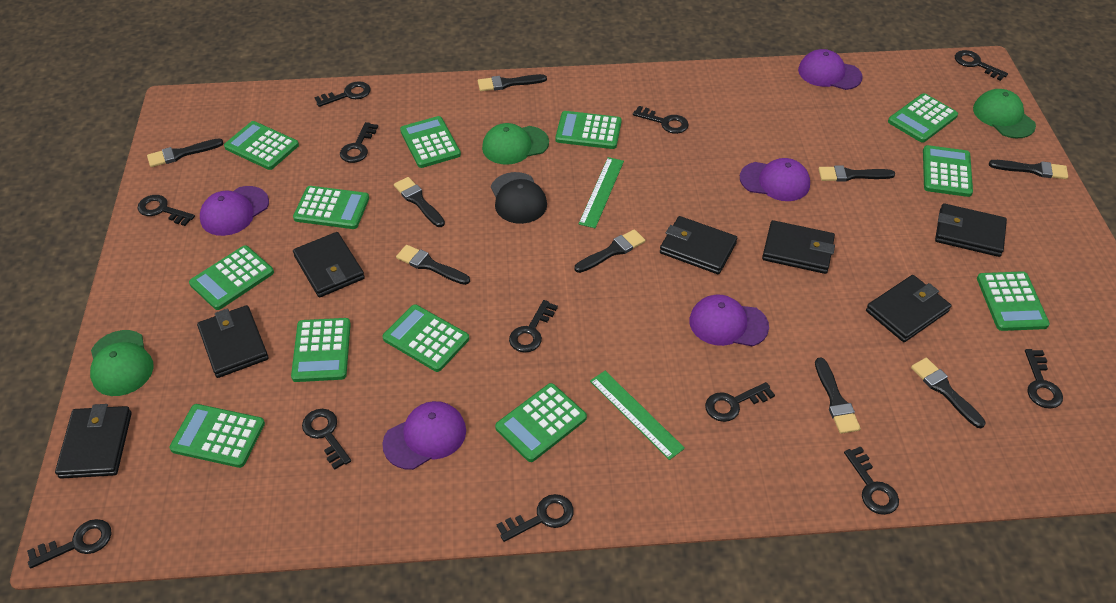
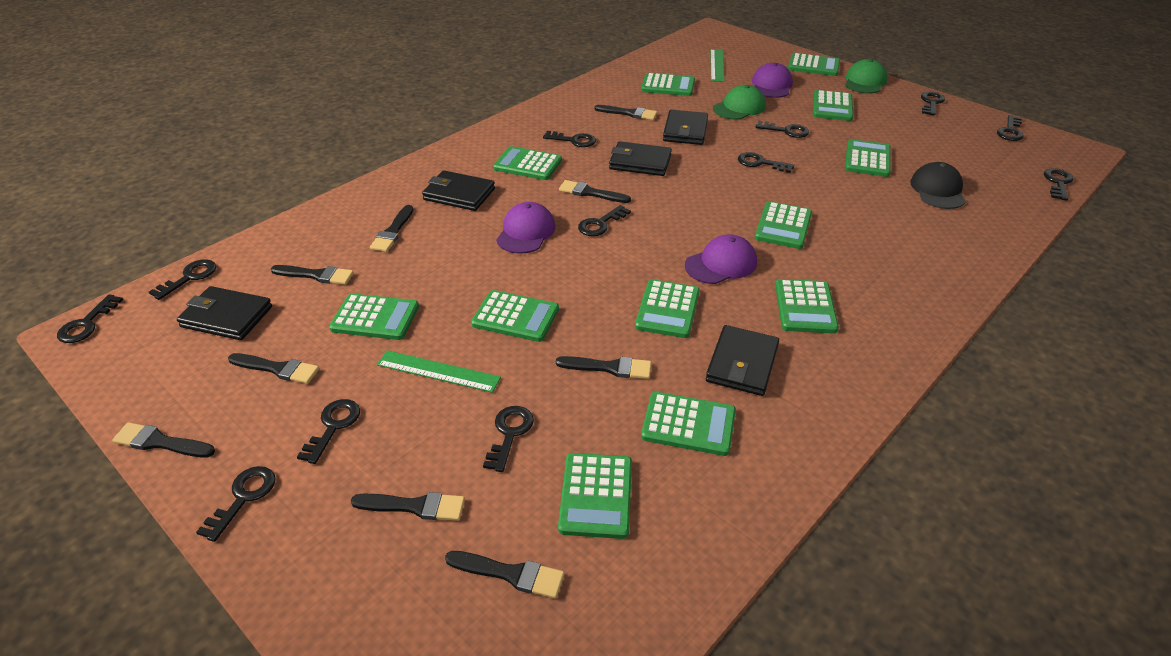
black wallet: 7 -> 5
green cap: 3 -> 2
purple cap: 5 -> 3

